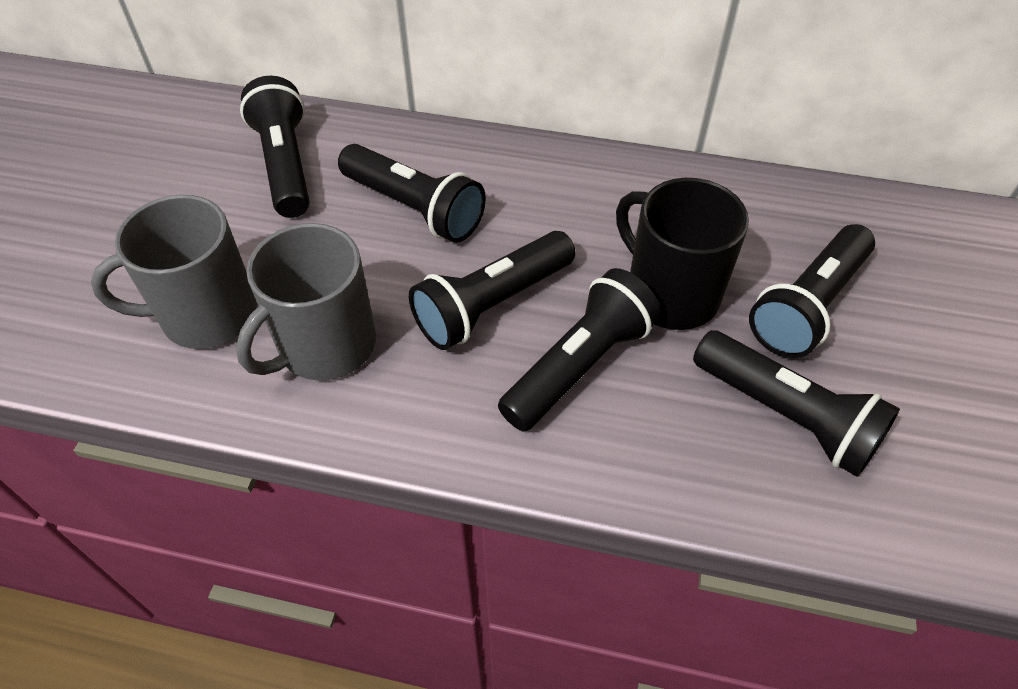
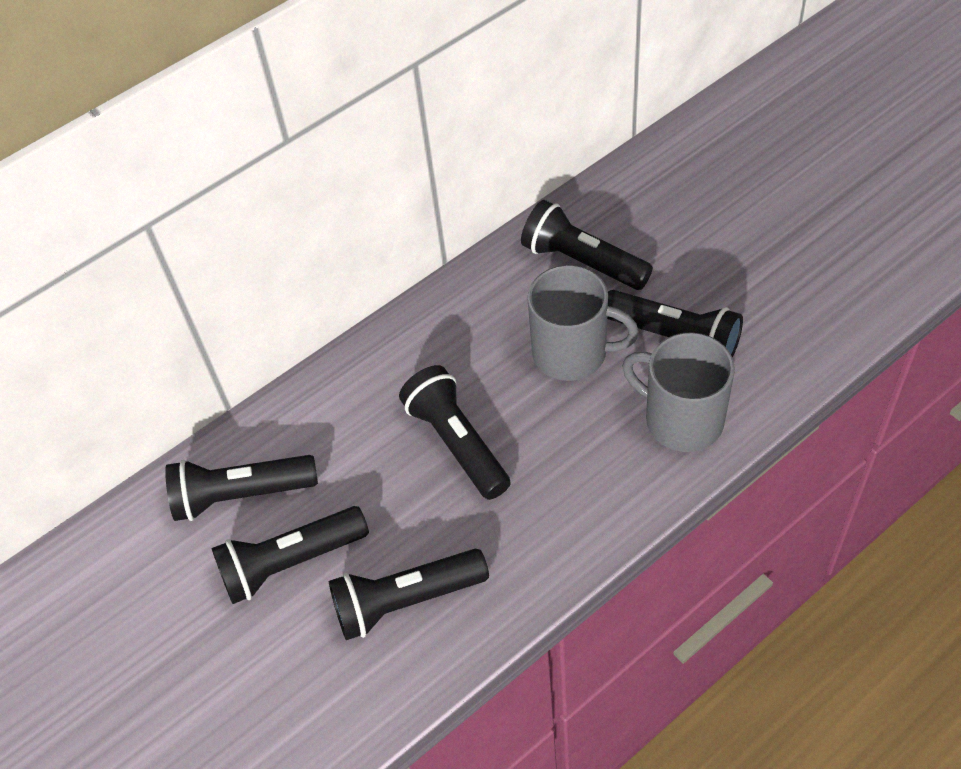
black mug: 1 -> 0

